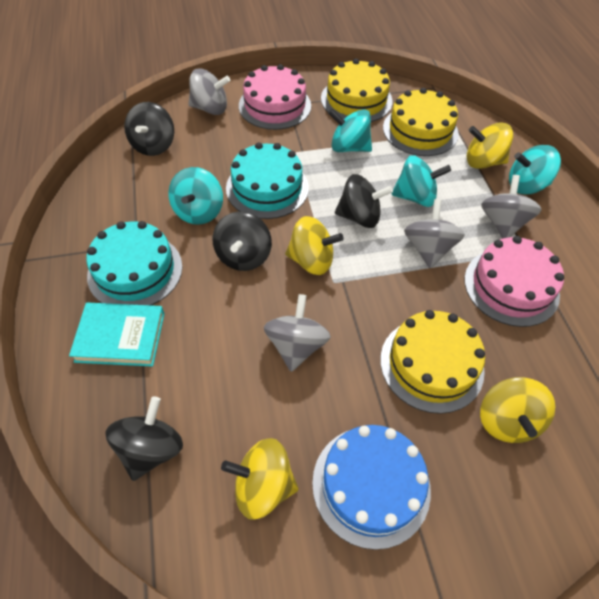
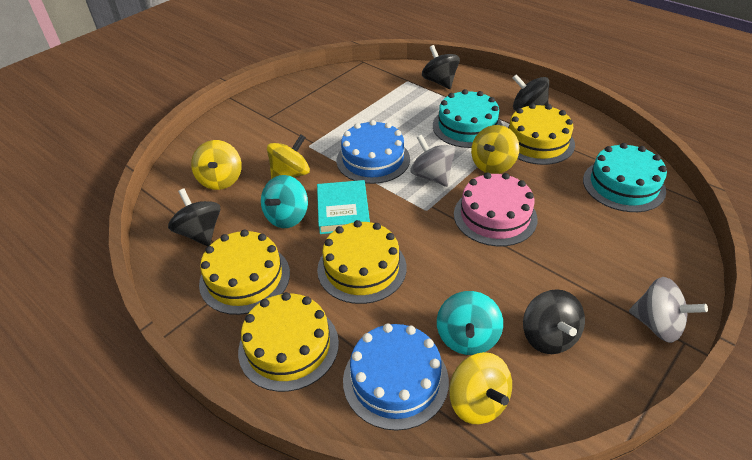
blue cake: 1 -> 2
grey spinning top: 4 -> 2
pink cake: 2 -> 1
turquoise spinning top: 4 -> 2
yellow cake: 3 -> 4

